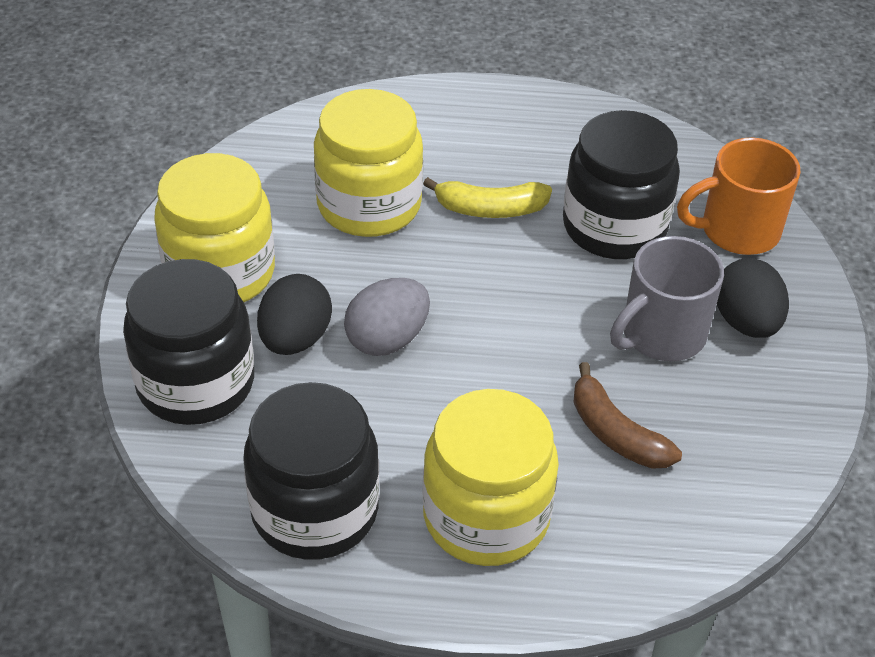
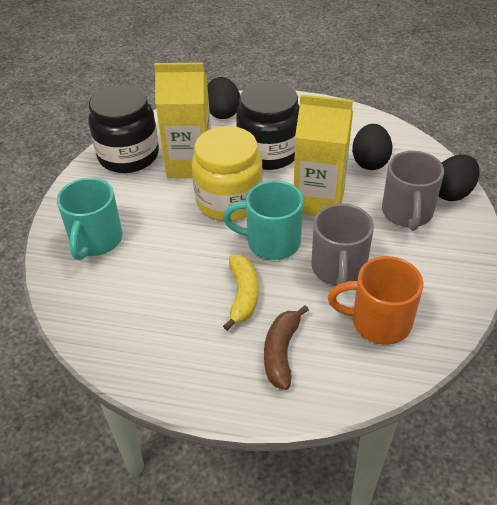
black egg: 2 -> 3
black jar: 3 -> 2
grey egg: 1 -> 0
grey mug: 1 -> 2
turquoise mug: 0 -> 2
yellow carton: 0 -> 2
yellow jar: 3 -> 1

